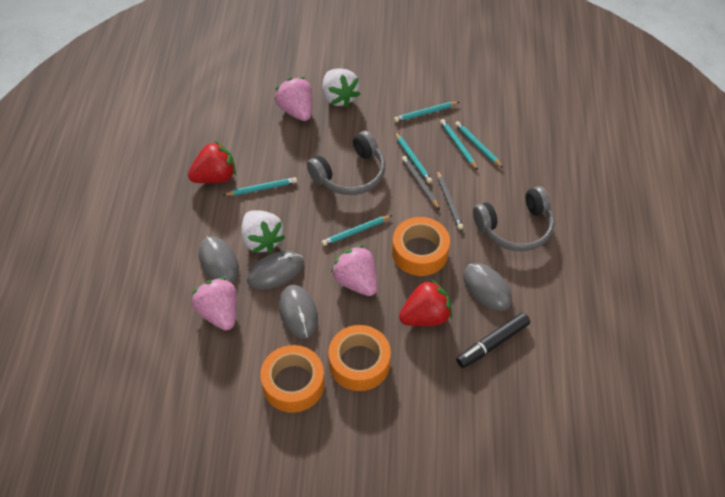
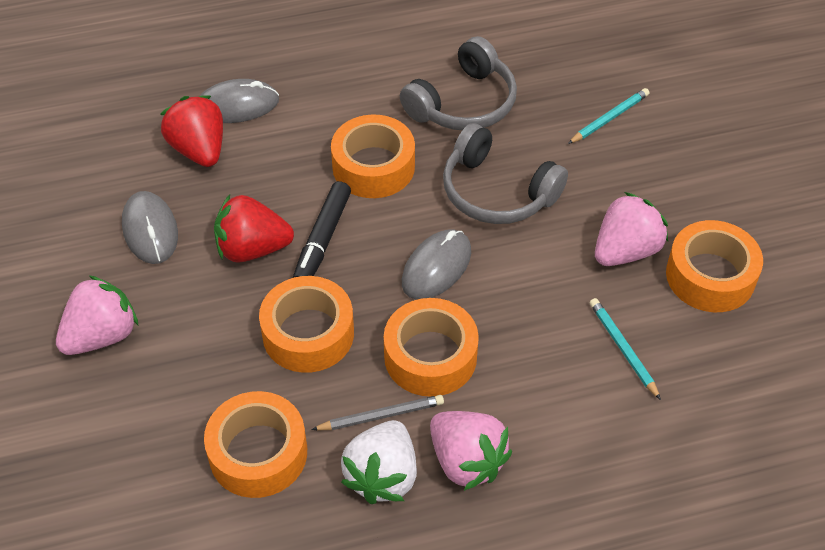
grey mouse: 4 -> 3
grey pencil: 2 -> 1
orange tape: 3 -> 5
turquoise pencil: 6 -> 2
white strawberry: 2 -> 1

